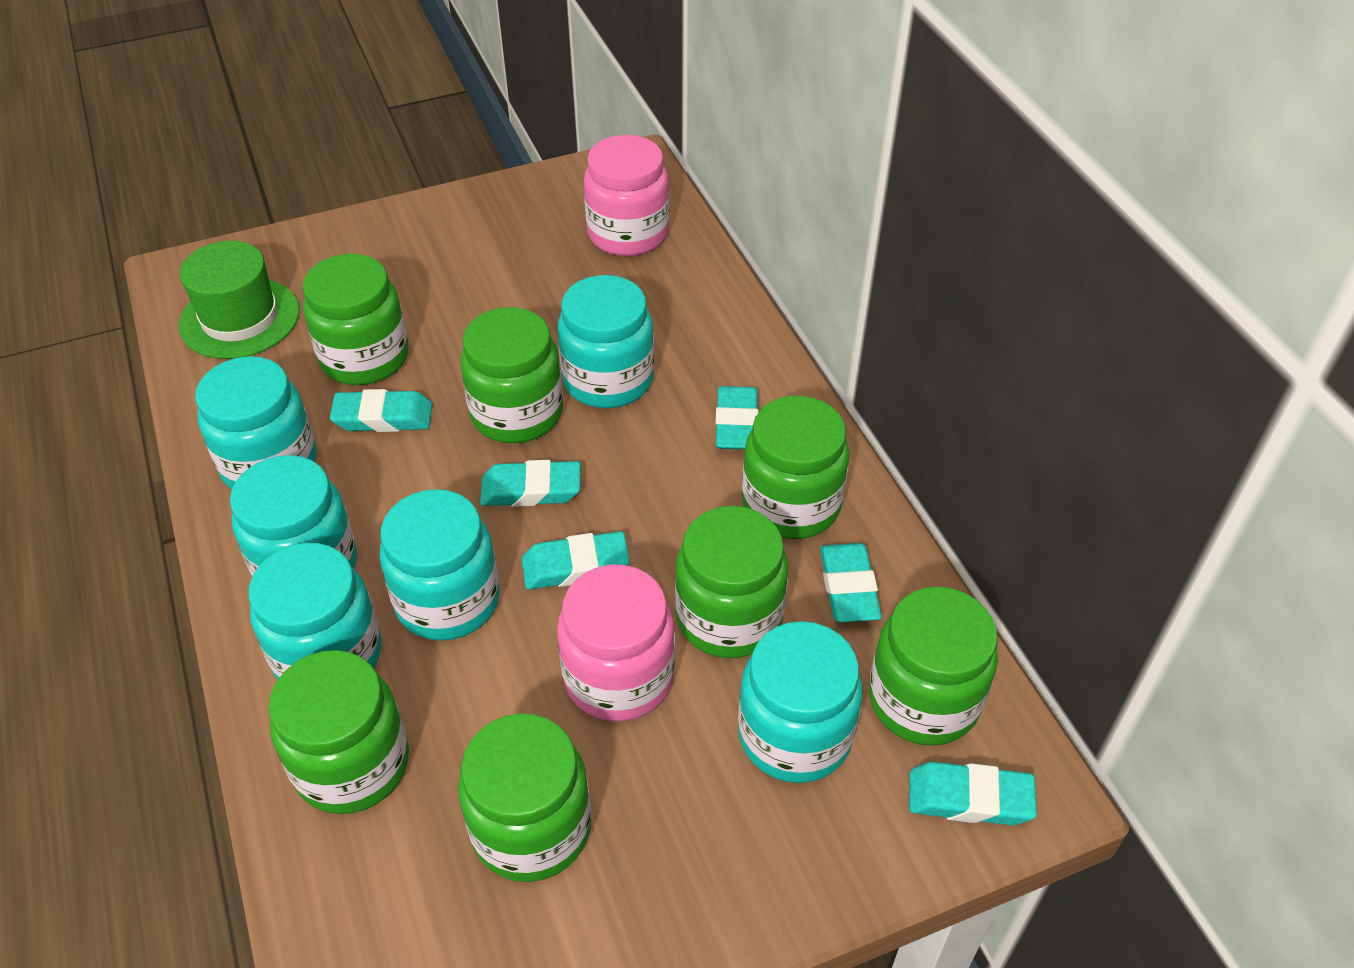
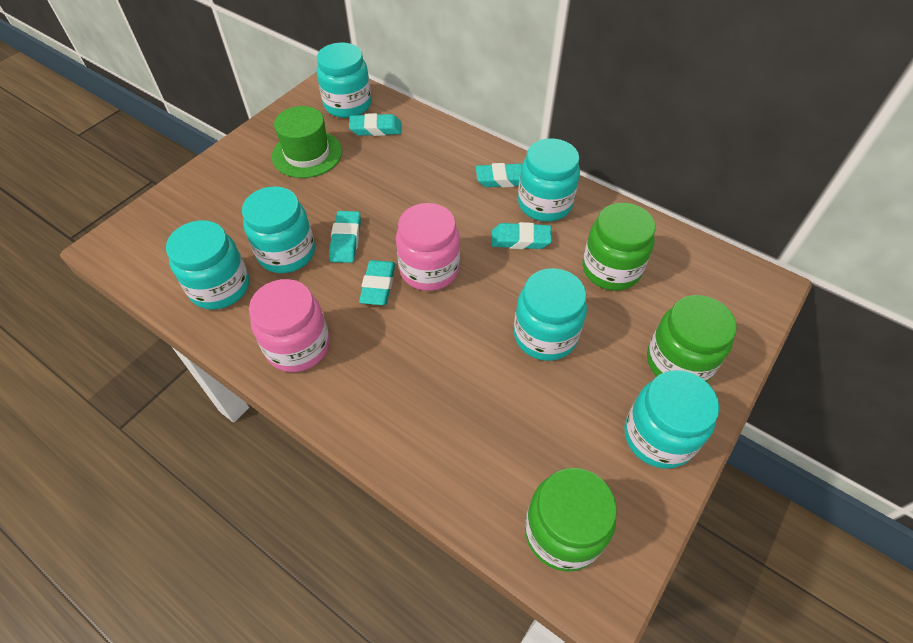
green jar: 7 -> 3
turquoise eraser: 6 -> 5

